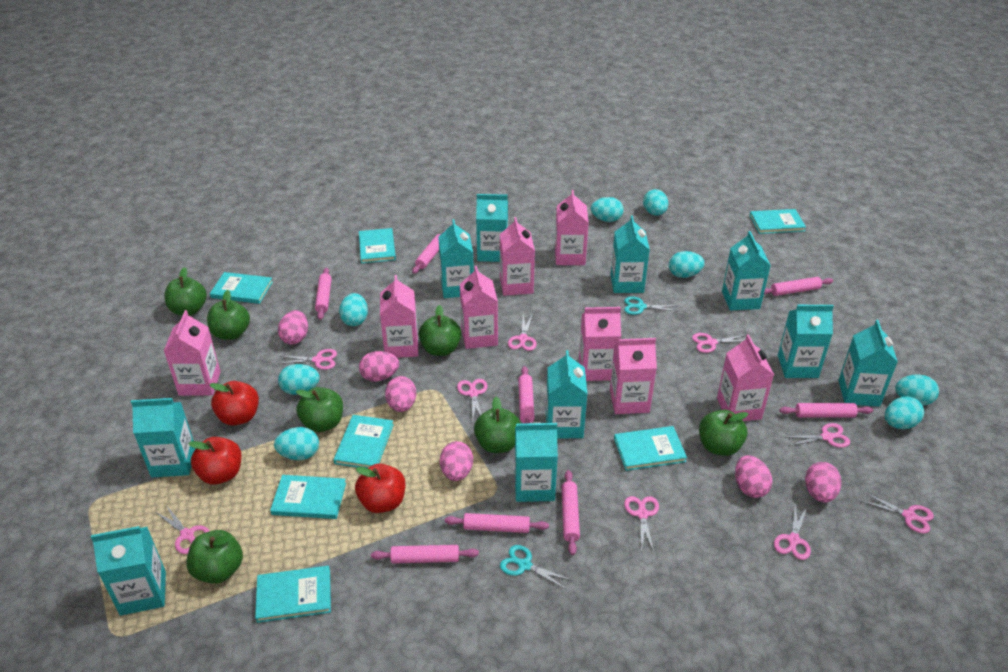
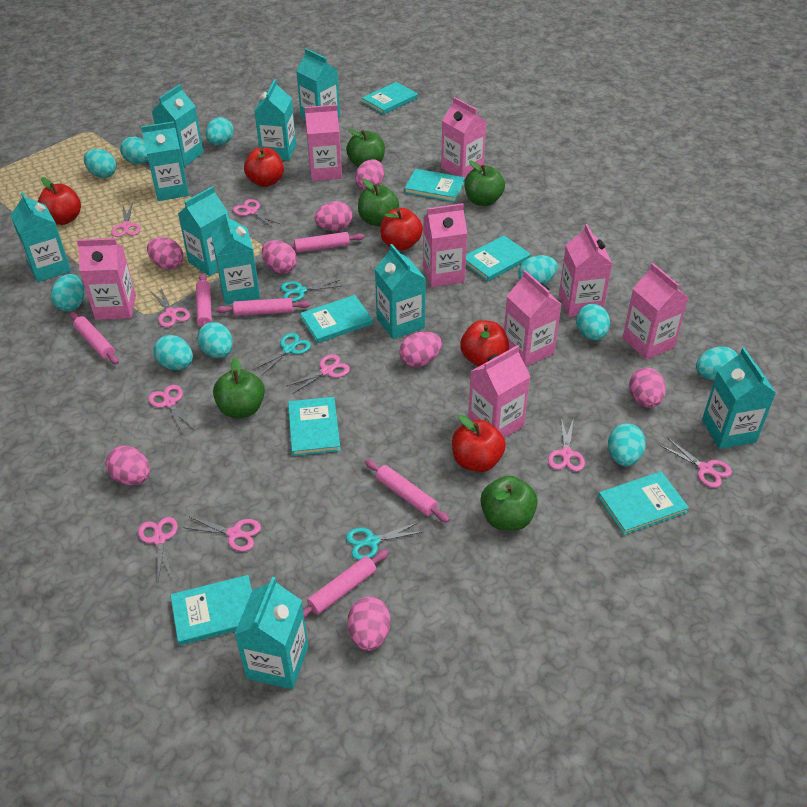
green apple: 7 -> 5
pink egg: 6 -> 8
pink rolling pin: 8 -> 6
red apple: 3 -> 5
turquoise egg: 8 -> 10
turquoise scissors: 2 -> 3

